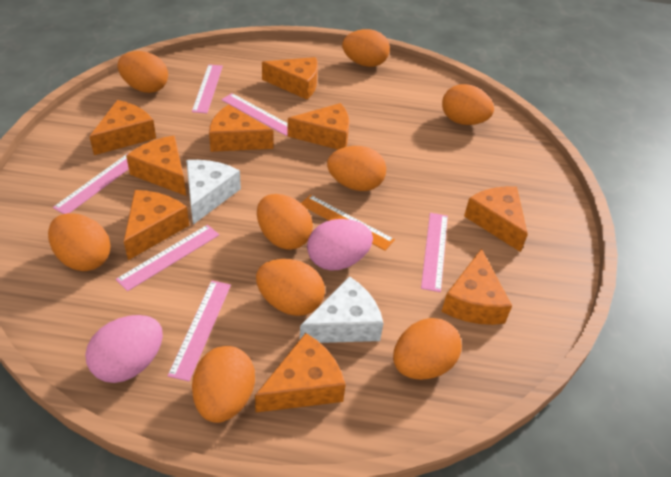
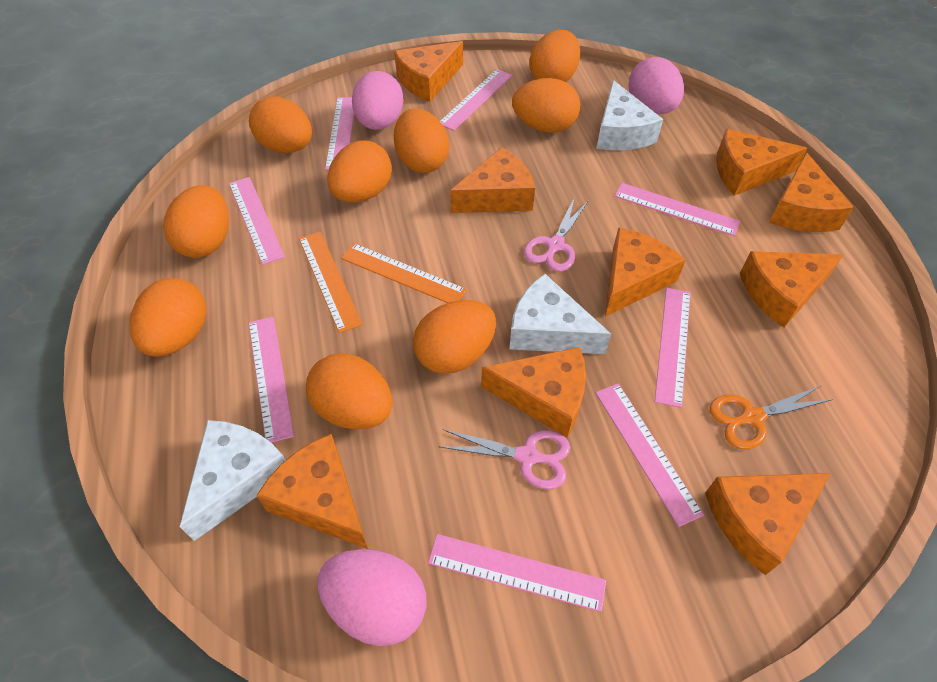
orange ruler: 1 -> 2
orange scissors: 0 -> 1
pink egg: 2 -> 3
pink ruler: 6 -> 8
pink scissors: 0 -> 2
white cheese: 2 -> 3

